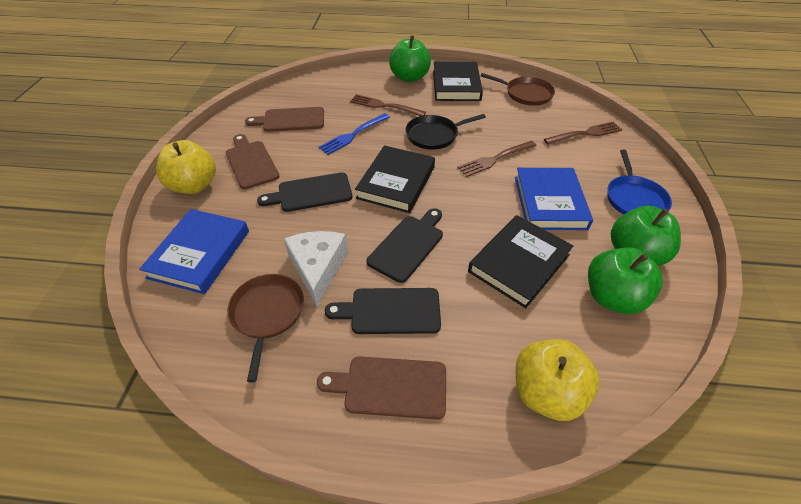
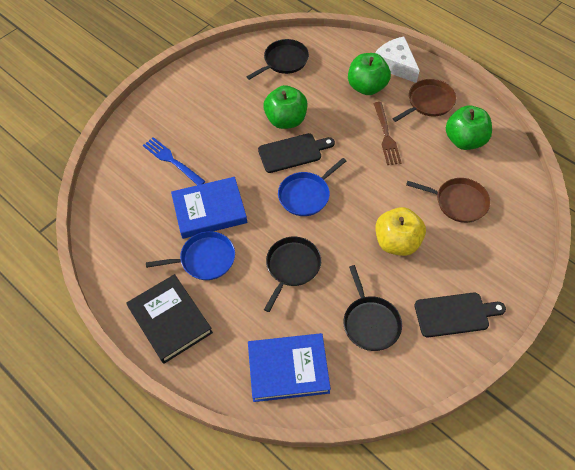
black book: 3 -> 1
black cutting board: 3 -> 2
black pan: 1 -> 3
blue pan: 1 -> 2
brown cutting board: 3 -> 0
brown fork: 3 -> 1
yellow apple: 2 -> 1

